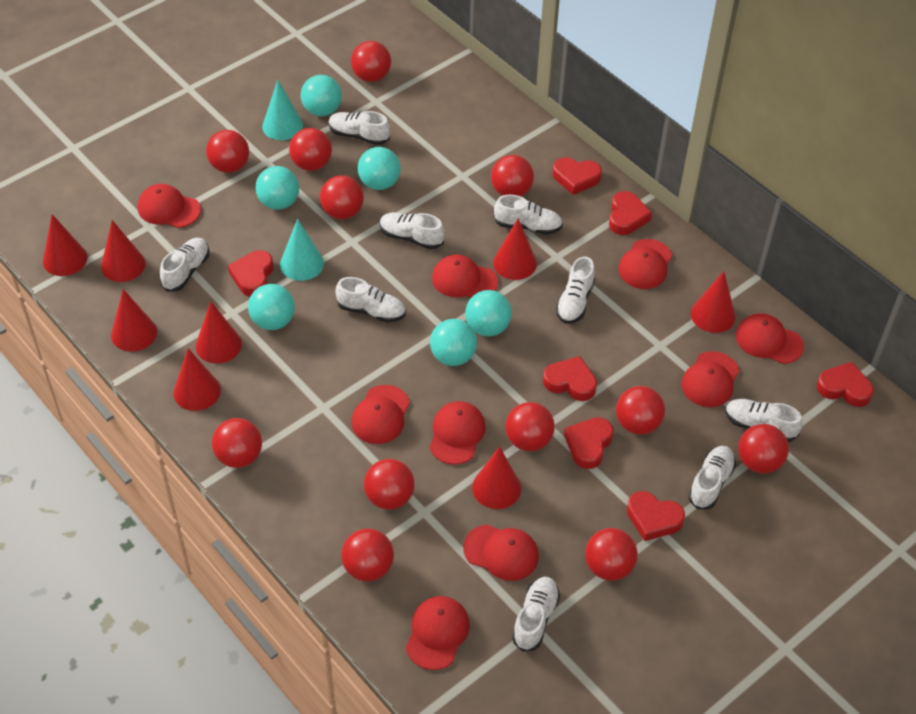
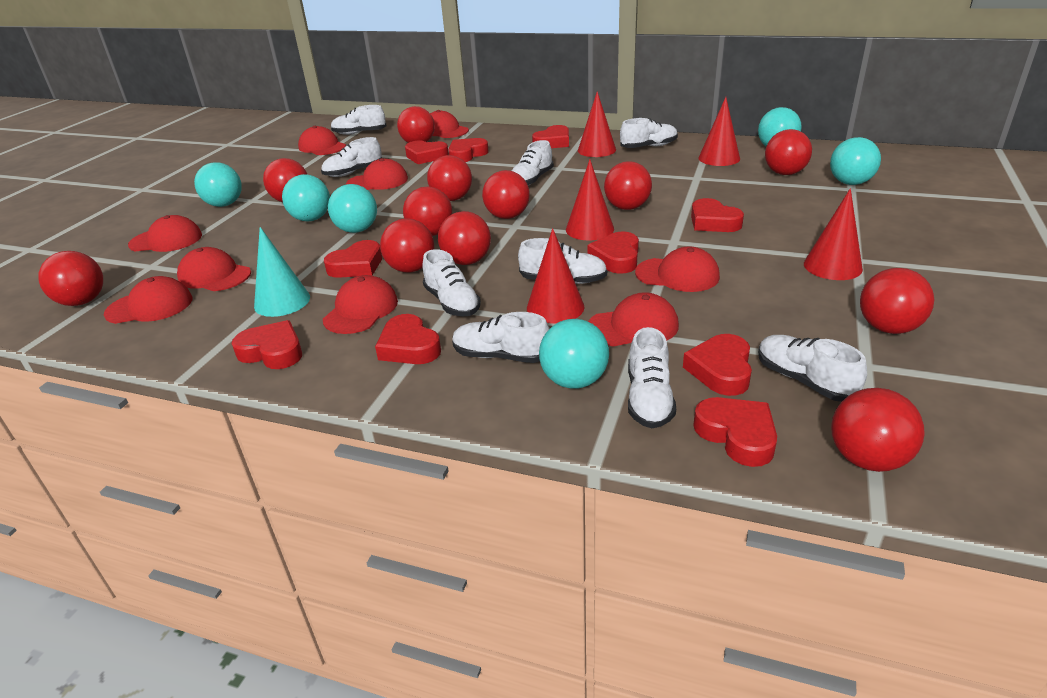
red cone: 8 -> 5
red heart: 7 -> 10
turquoise cone: 2 -> 1

